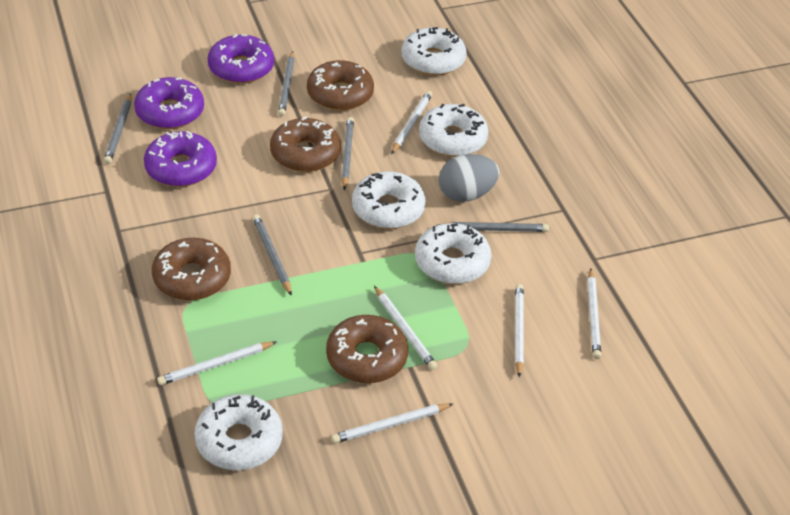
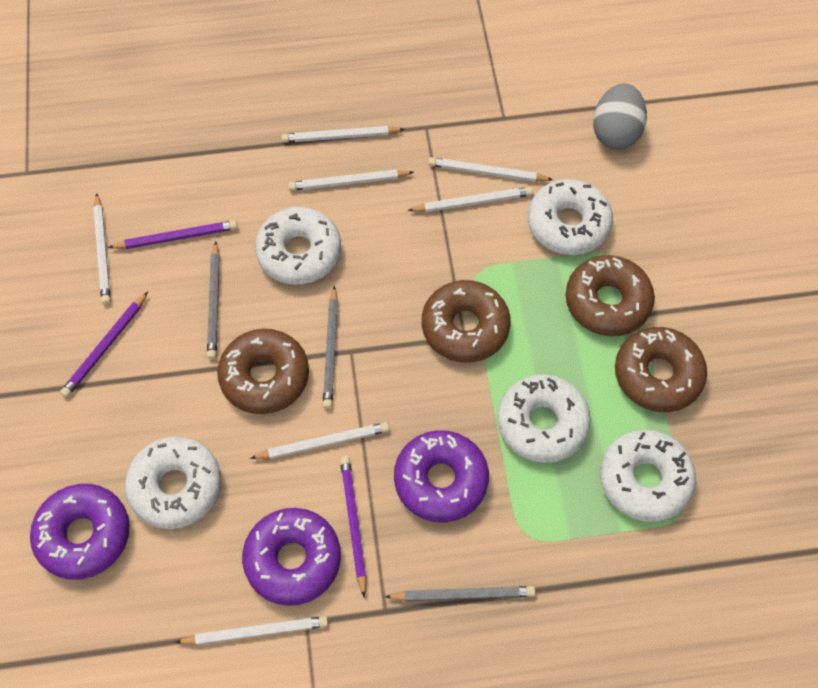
grey pencil: 5 -> 3
purple pencil: 0 -> 3
white pencil: 6 -> 7

